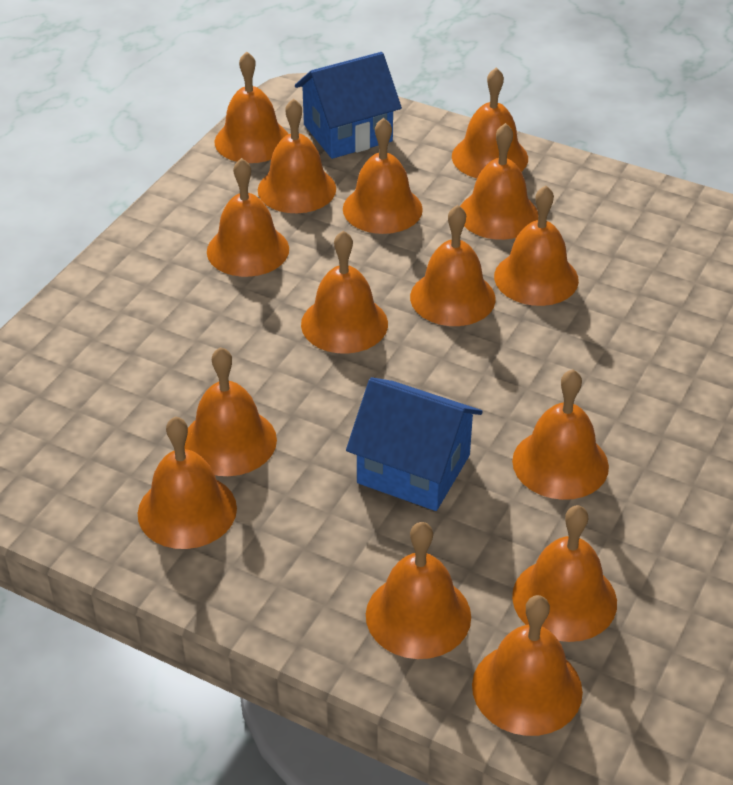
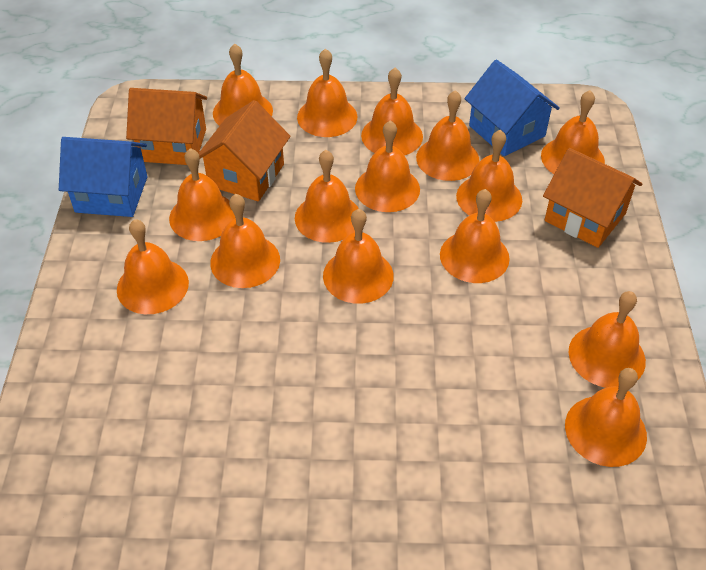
orange house: 0 -> 3

